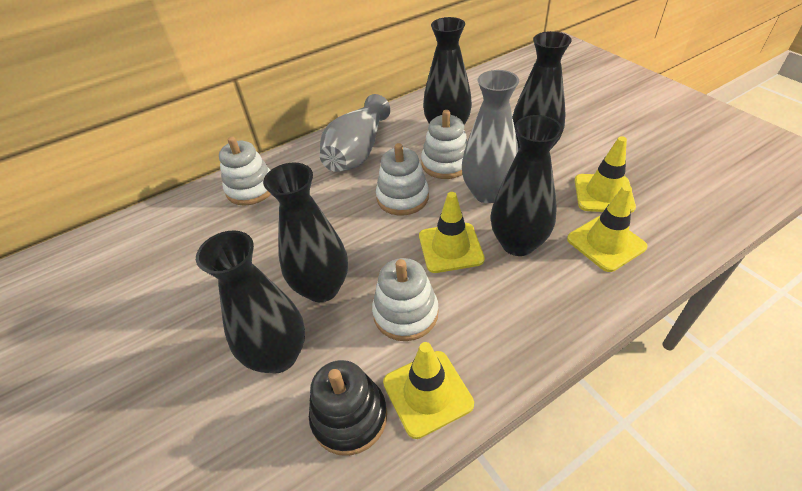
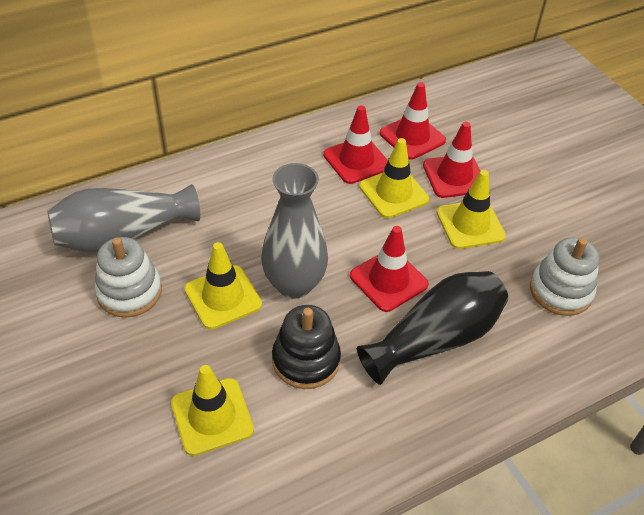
black vase: 5 -> 1
red traffic cone: 0 -> 4
white stacking toy: 4 -> 2

